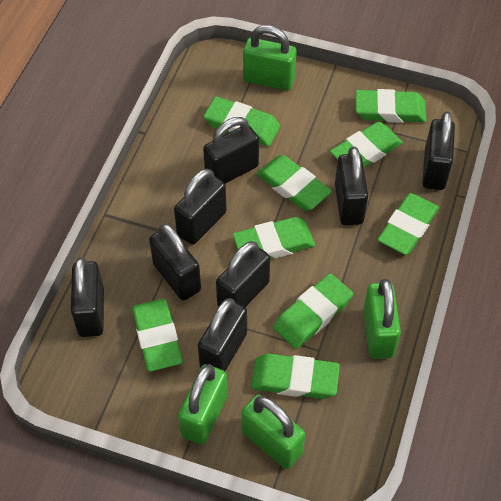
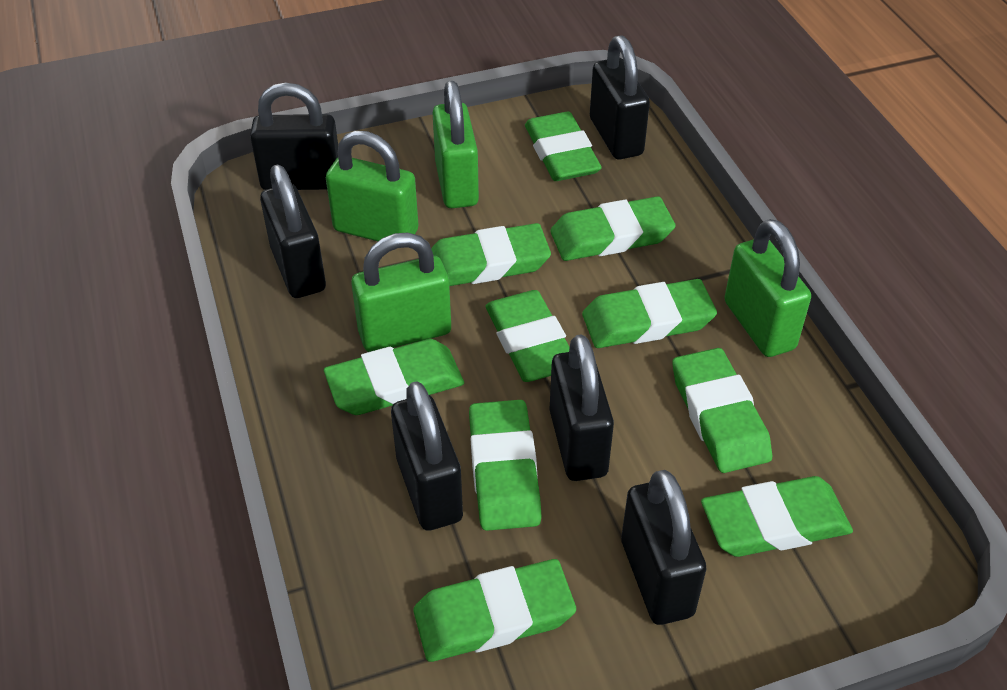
black padlock: 8 -> 6
green eraser: 9 -> 10

